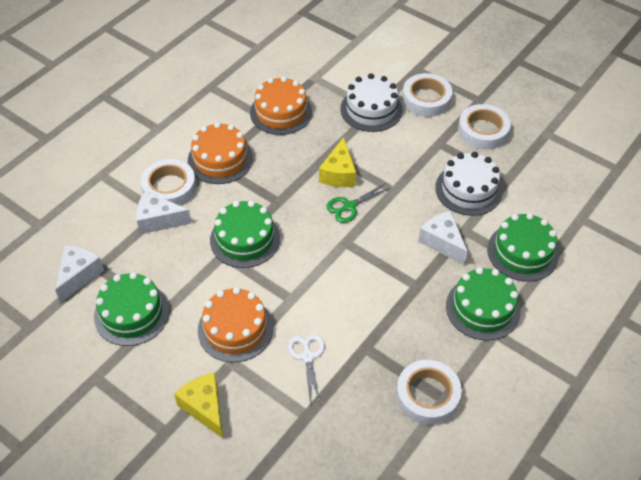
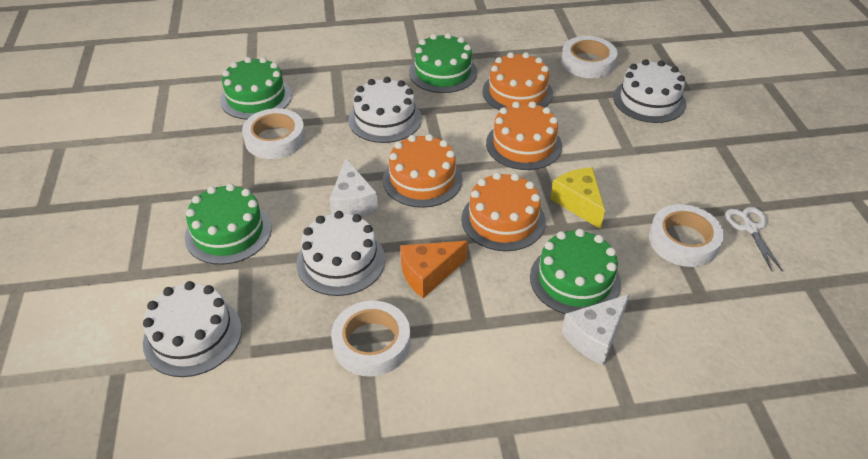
green scissors: 1 -> 0
orange cake: 3 -> 4
orange cheese: 0 -> 1
white cake: 2 -> 4
white cheese: 3 -> 2
yellow cheese: 2 -> 1

